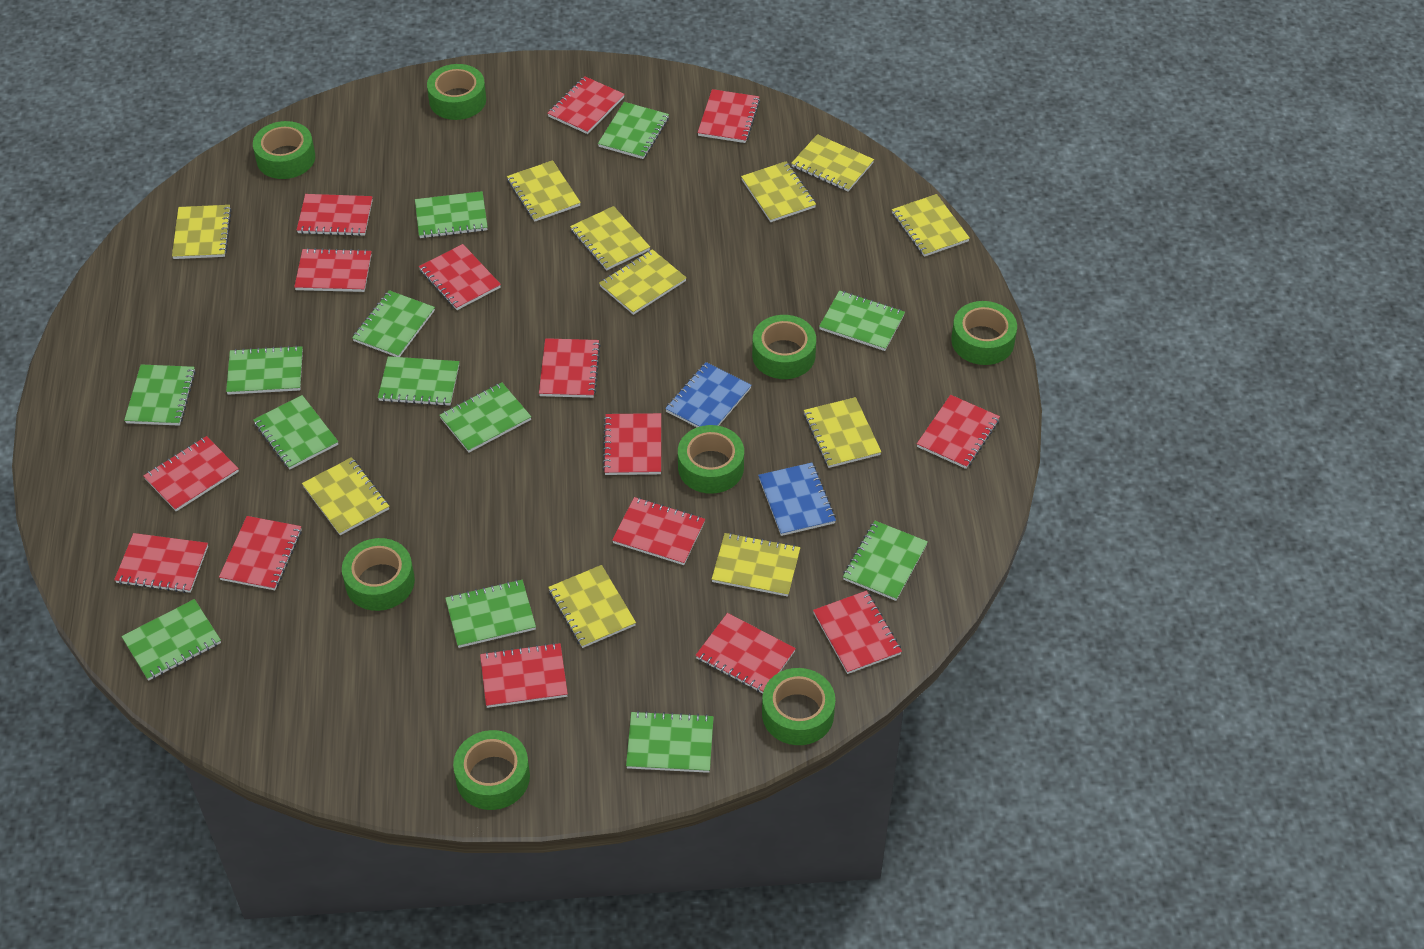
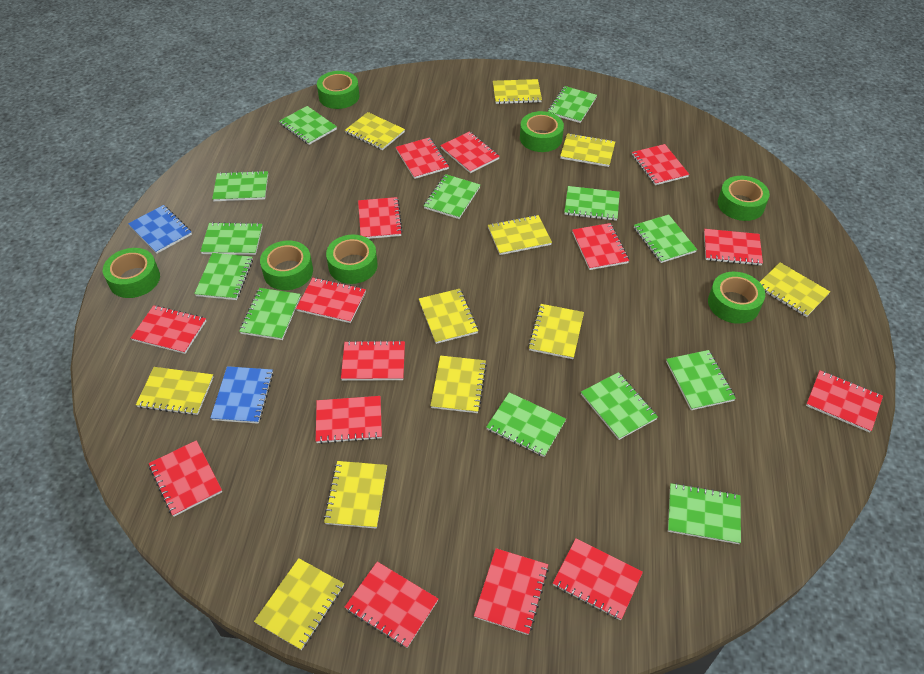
green tape: 8 -> 7

